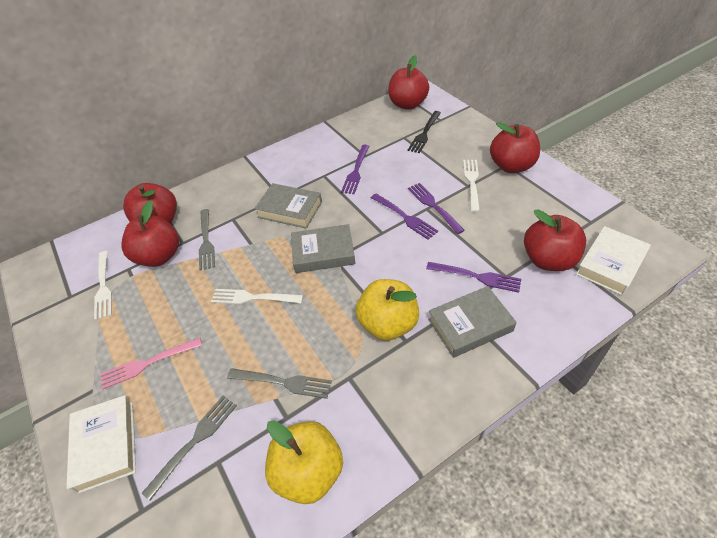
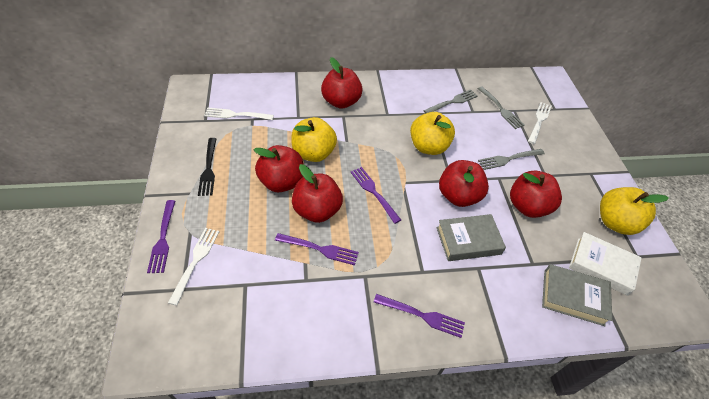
grey book: 3 -> 2
pink fork: 1 -> 0
white book: 2 -> 1
yellow apple: 2 -> 3

